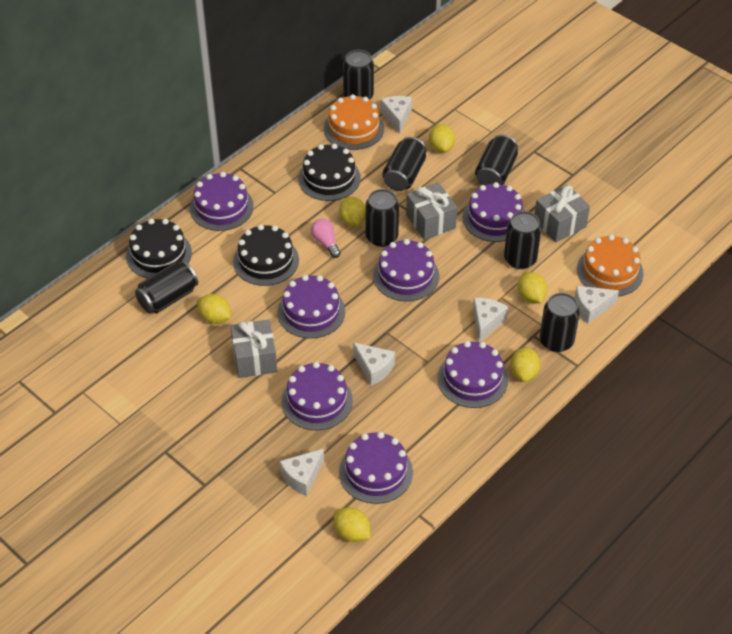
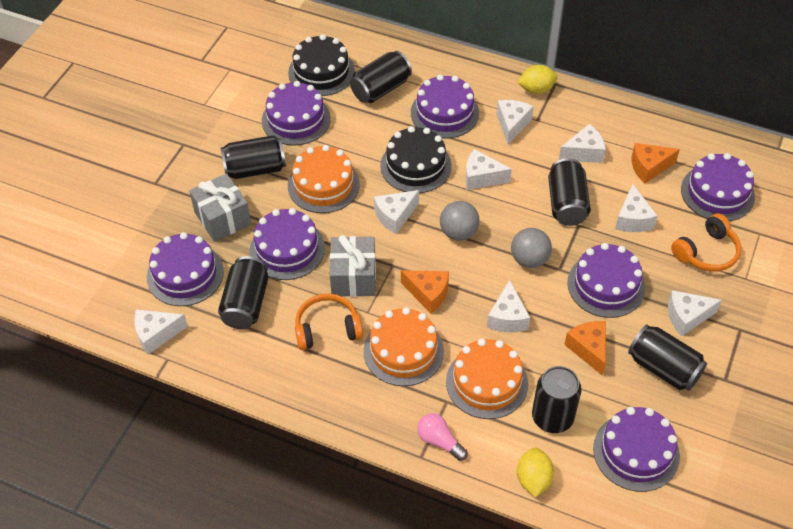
black cake: 3 -> 2
black can: 7 -> 6
grey ball: 0 -> 2
grey gift: 3 -> 2
orange cake: 2 -> 3
orange cheese: 0 -> 3
orange headphones: 0 -> 2
white cheese: 5 -> 8
yellow lemon: 6 -> 2

